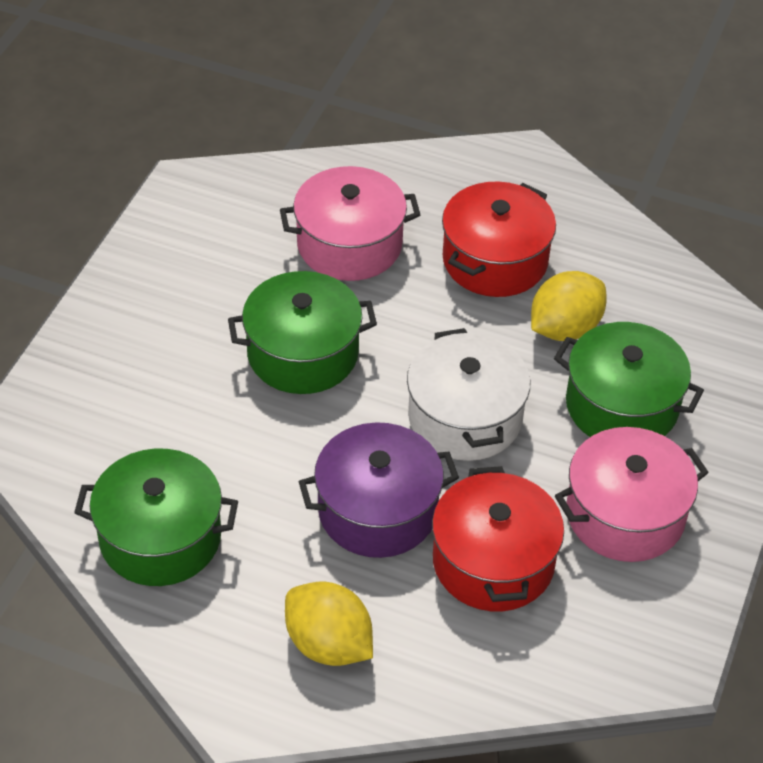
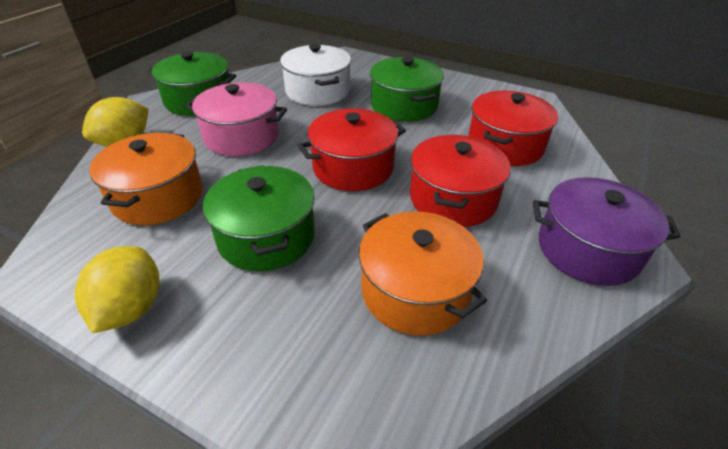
orange pot: 0 -> 2
pink pot: 2 -> 1
red pot: 2 -> 3

